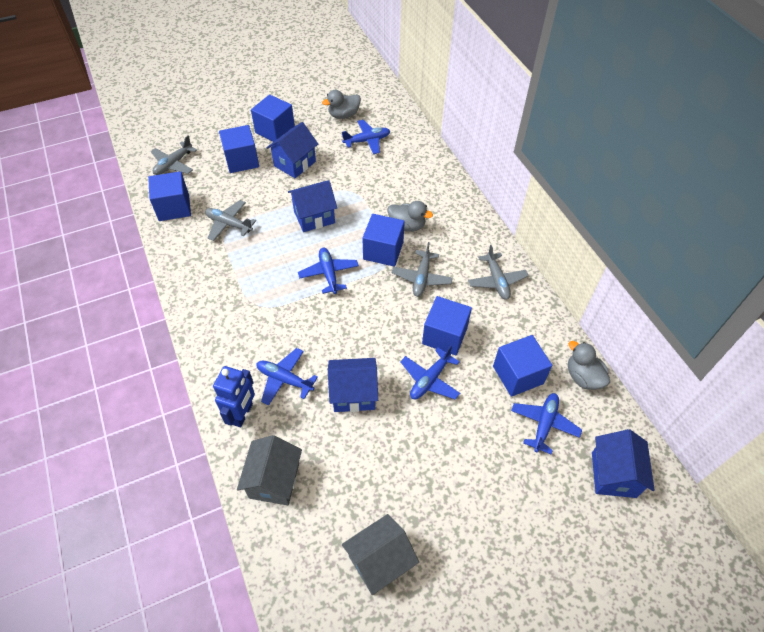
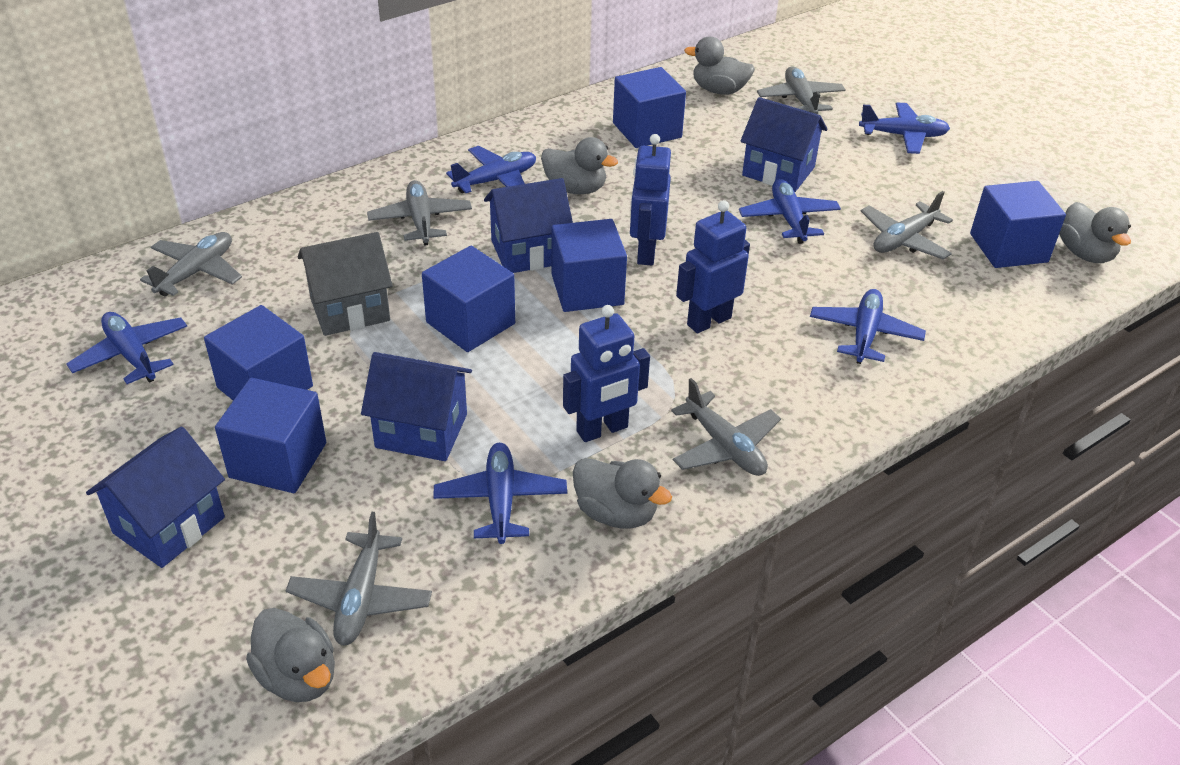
blue plane: 5 -> 6
blue robot: 1 -> 3
grey duck: 3 -> 5
grey house: 2 -> 1
grey plane: 4 -> 6

